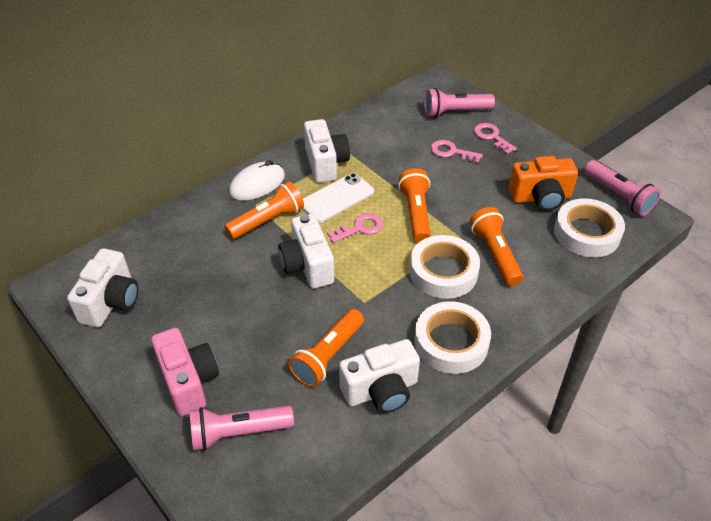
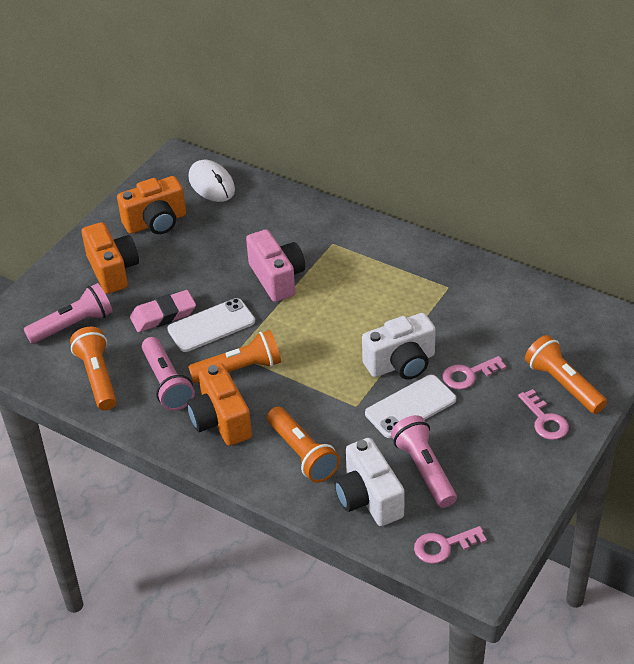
orange camera: 1 -> 3
pink eraser: 0 -> 1
white camera: 4 -> 2
white phone: 1 -> 2
white tape: 3 -> 0

